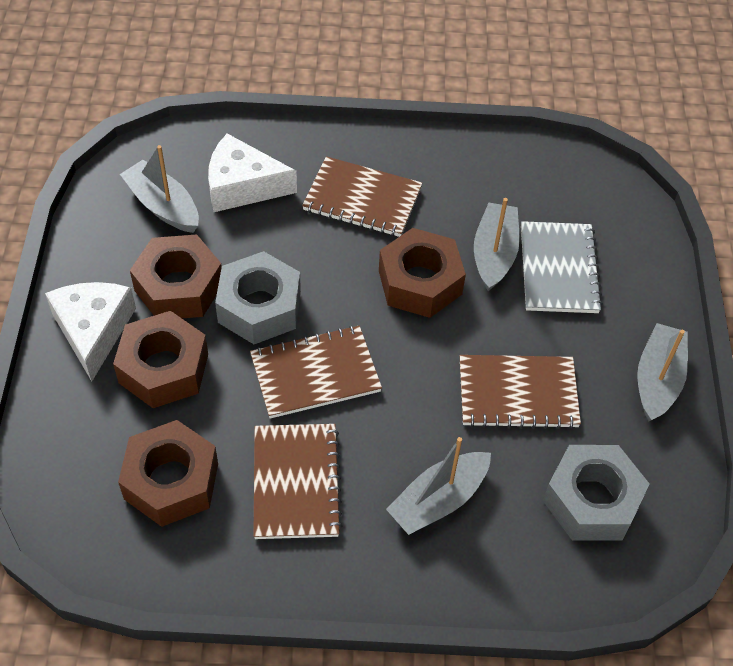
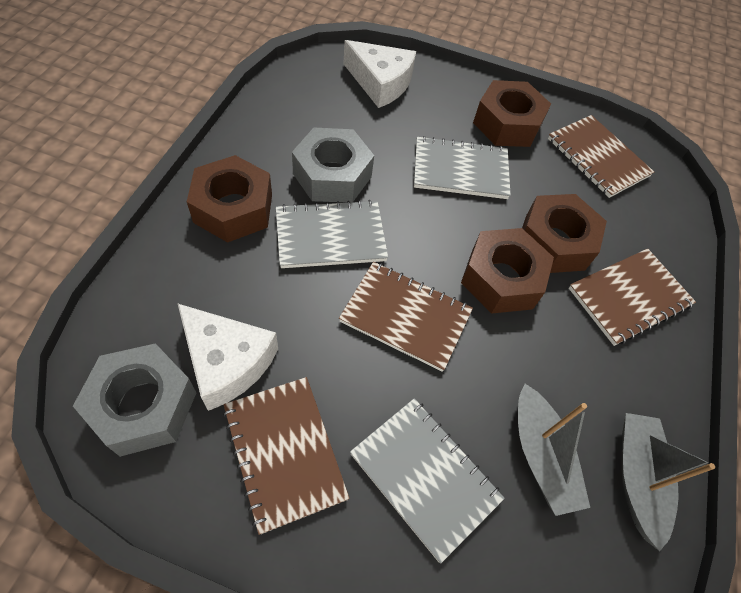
grey boat: 4 -> 2
grey notebook: 1 -> 3

